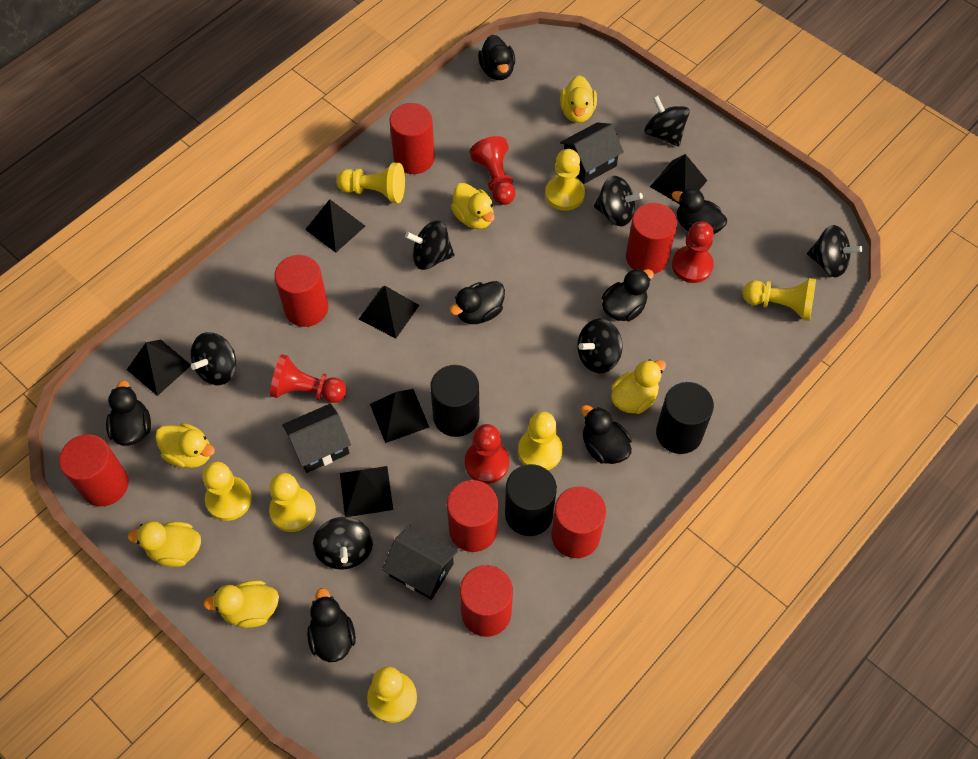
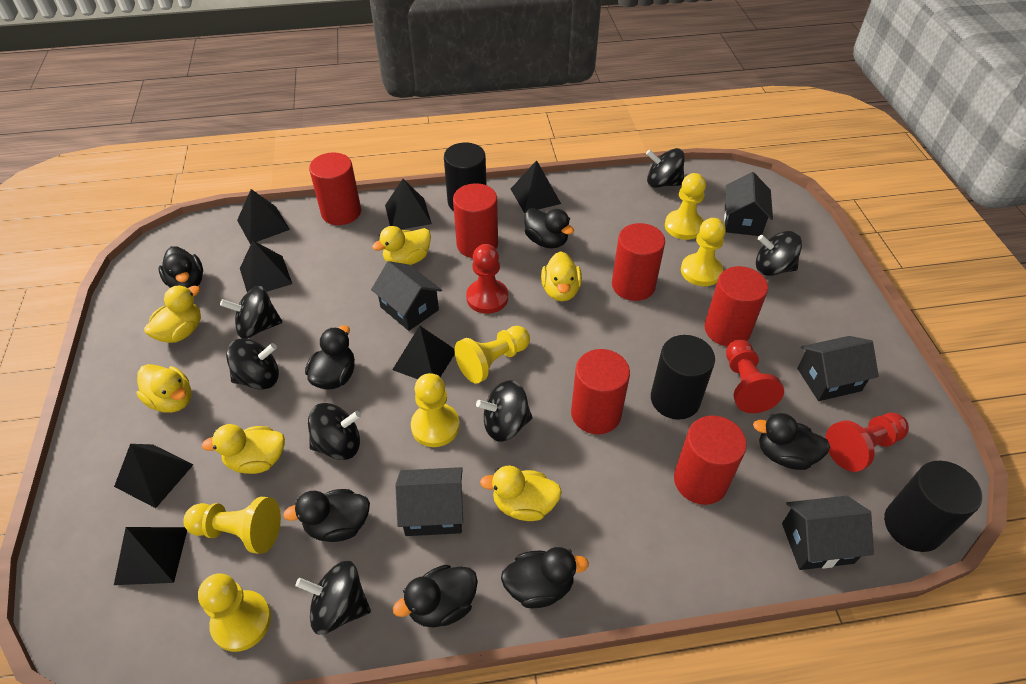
black house: 3 -> 5
black pyramid: 6 -> 7
red cylinder: 7 -> 6
red pawn: 4 -> 3
yellow pawn: 7 -> 6

